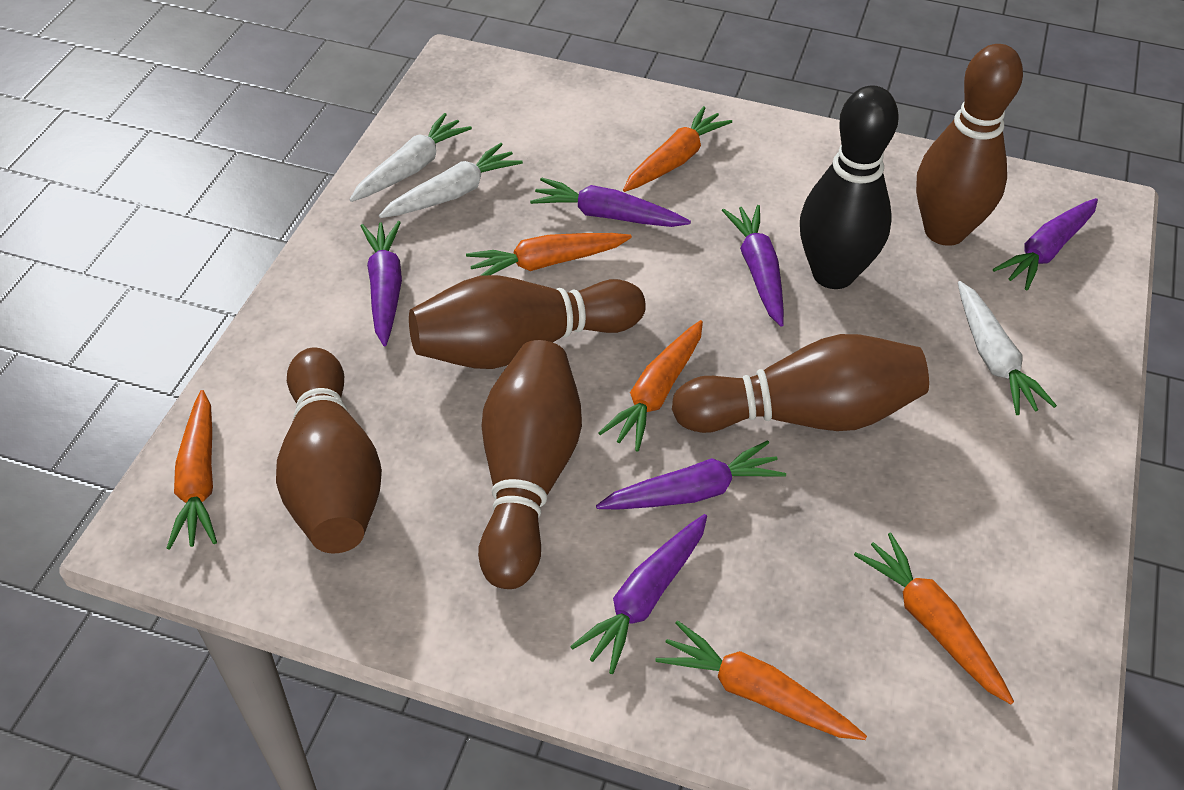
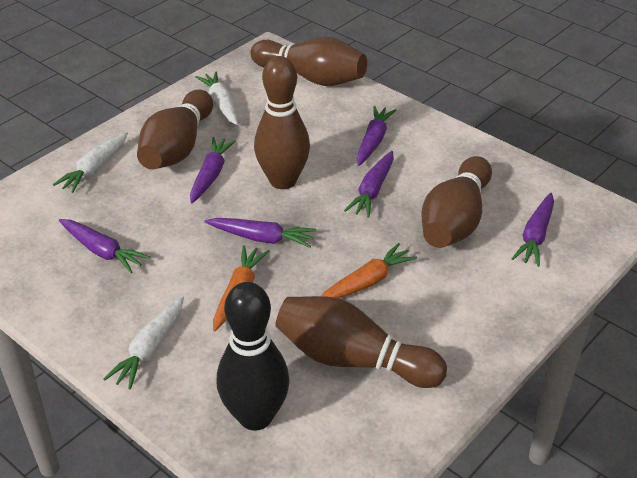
orange carrot: 6 -> 2

